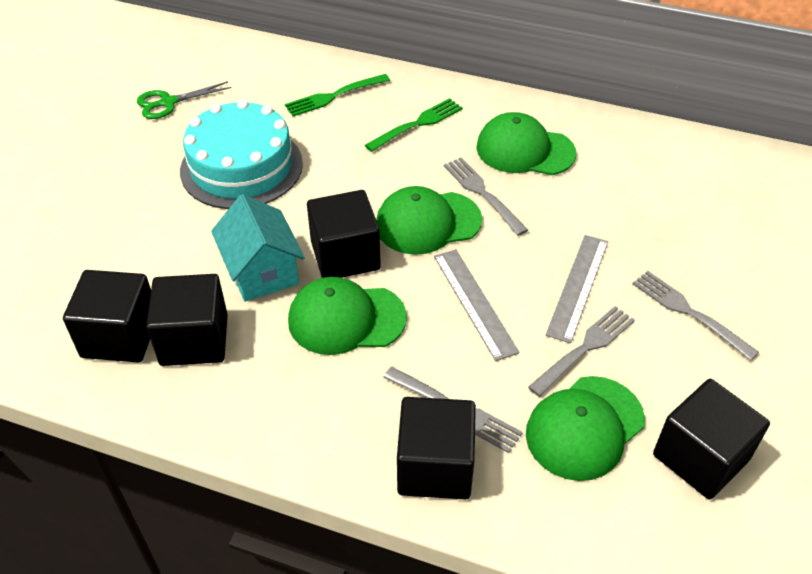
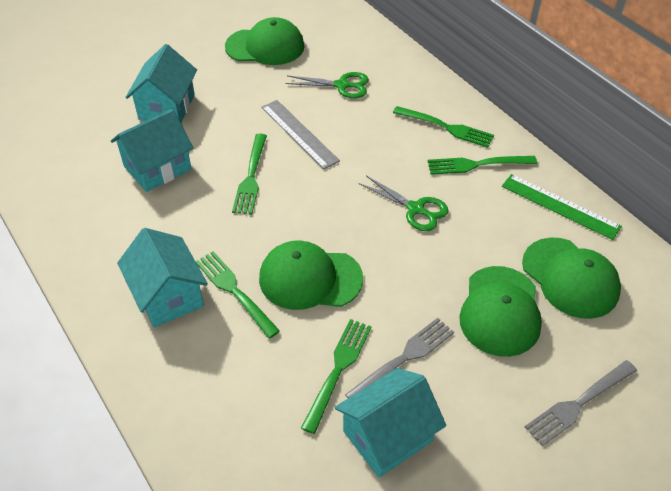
black cube: 5 -> 0
green fork: 2 -> 5
green ruler: 0 -> 1
green scissors: 1 -> 2
grey fork: 4 -> 2
grey ruler: 2 -> 1
turquoise cake: 1 -> 0
turquoise house: 1 -> 4

